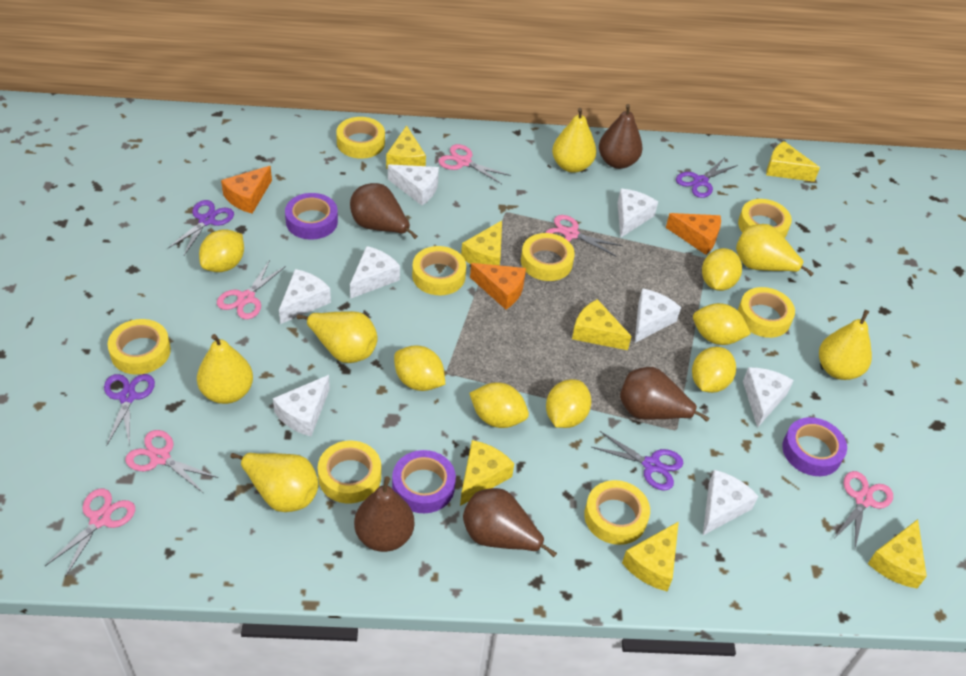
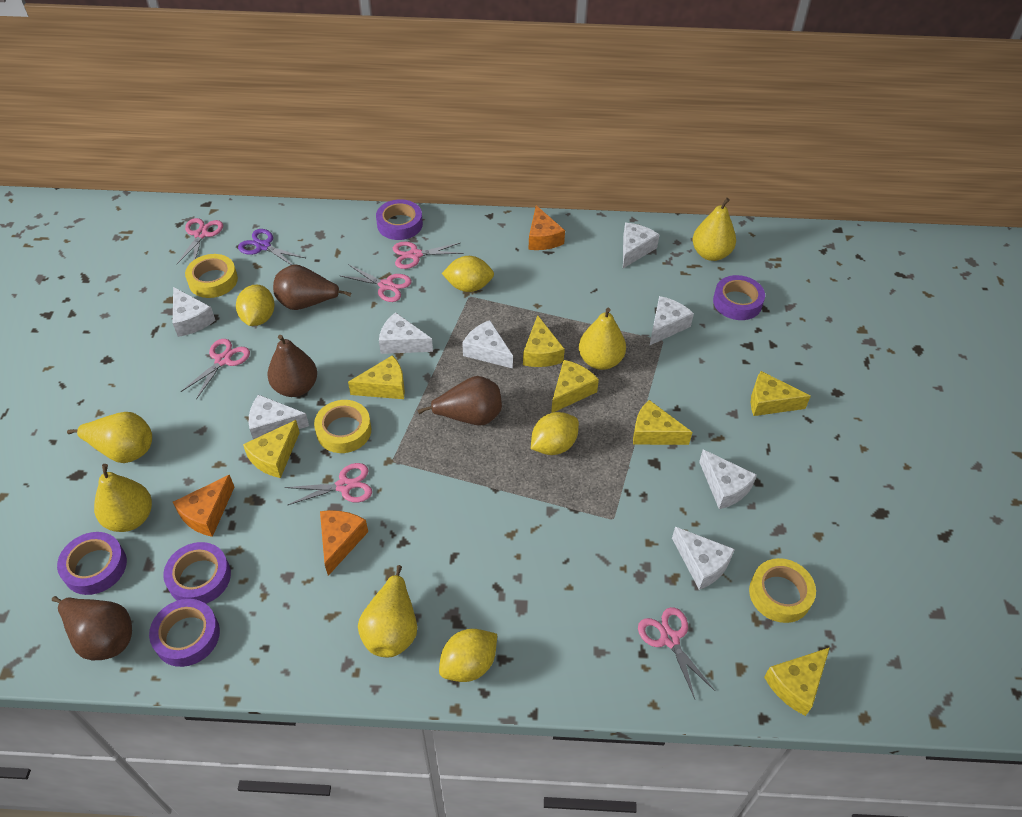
brown pear: 5 -> 4
purple scissors: 4 -> 1
purple tape: 3 -> 5
yellow lemon: 7 -> 4
yellow pear: 6 -> 5
yellow tape: 8 -> 3

